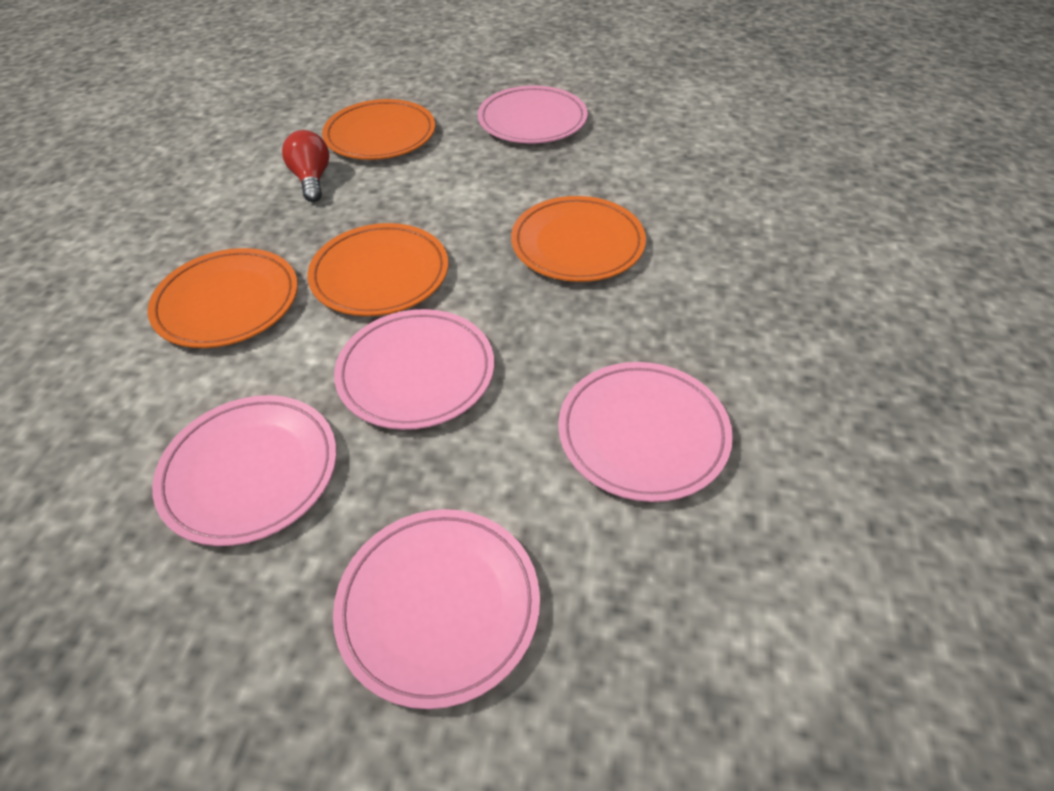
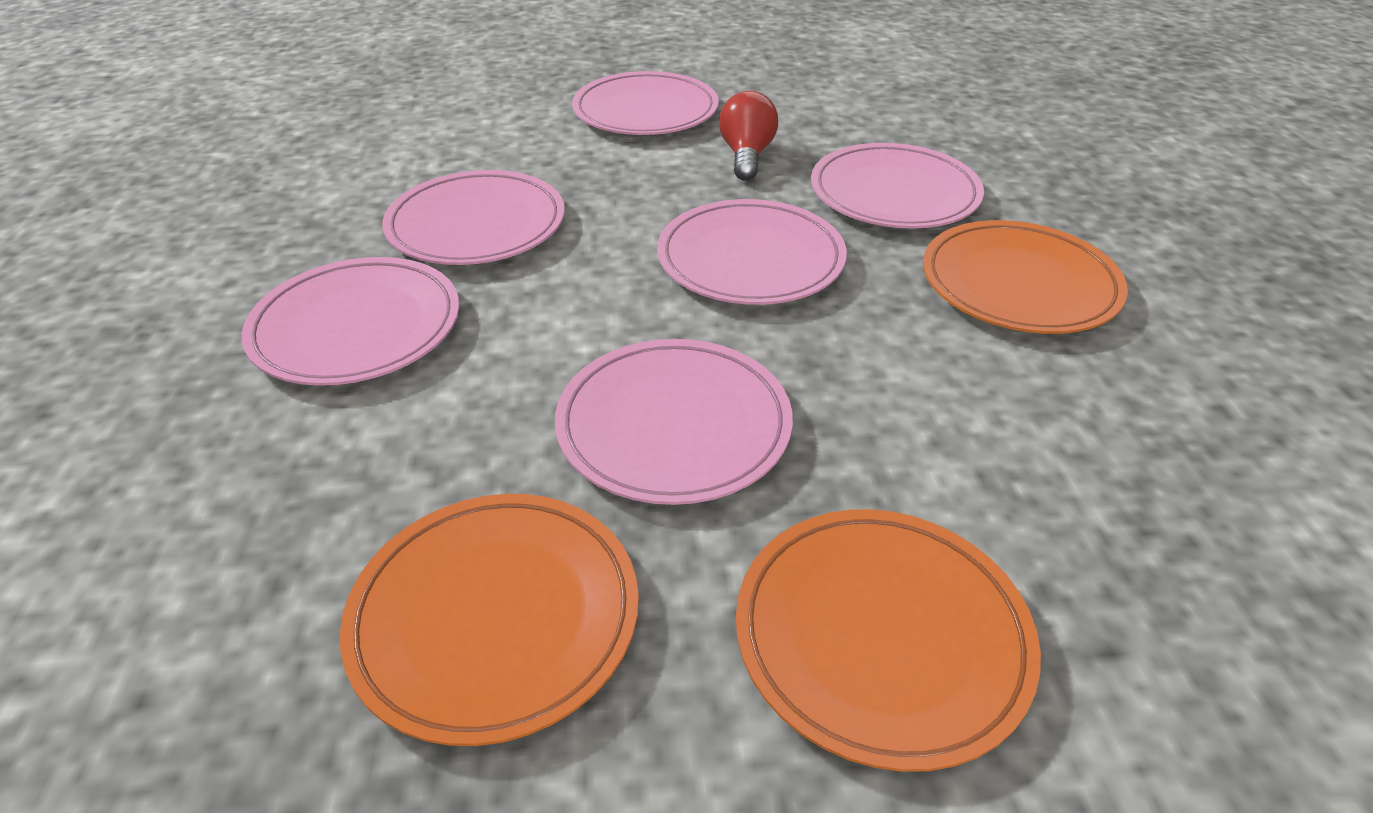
orange plate: 4 -> 3
pink plate: 5 -> 6

